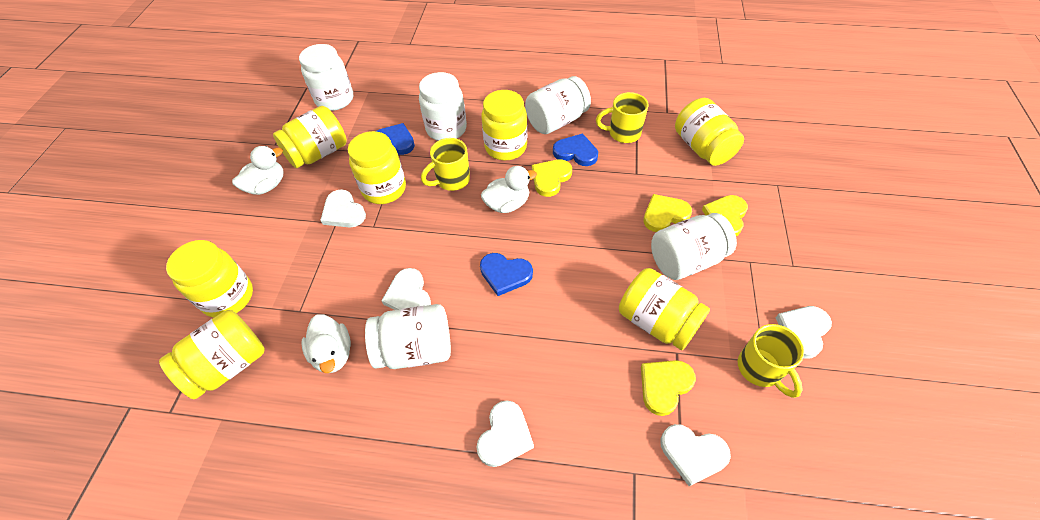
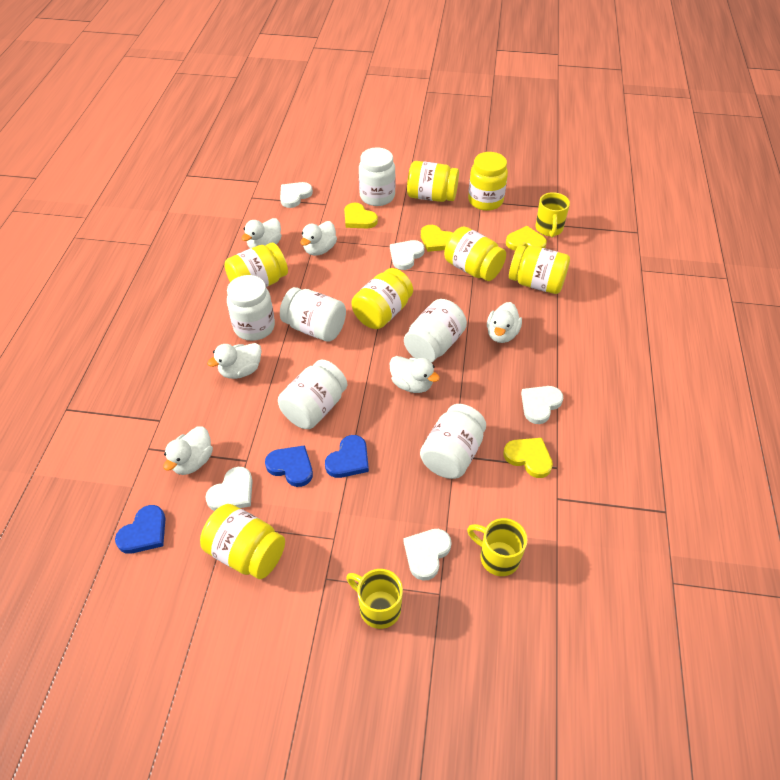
white duck: 3 -> 6
white jar: 5 -> 6

